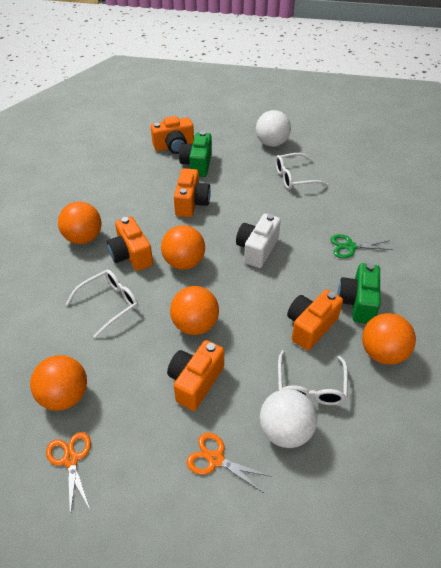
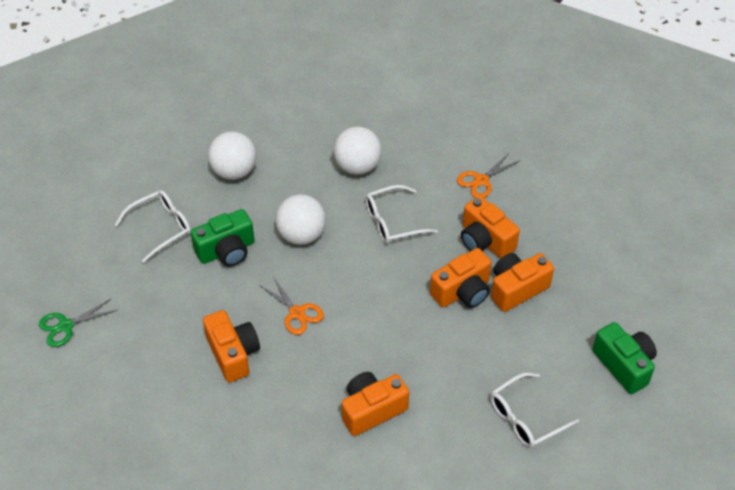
orange ball: 5 -> 0
white ball: 2 -> 3
white camera: 1 -> 0

